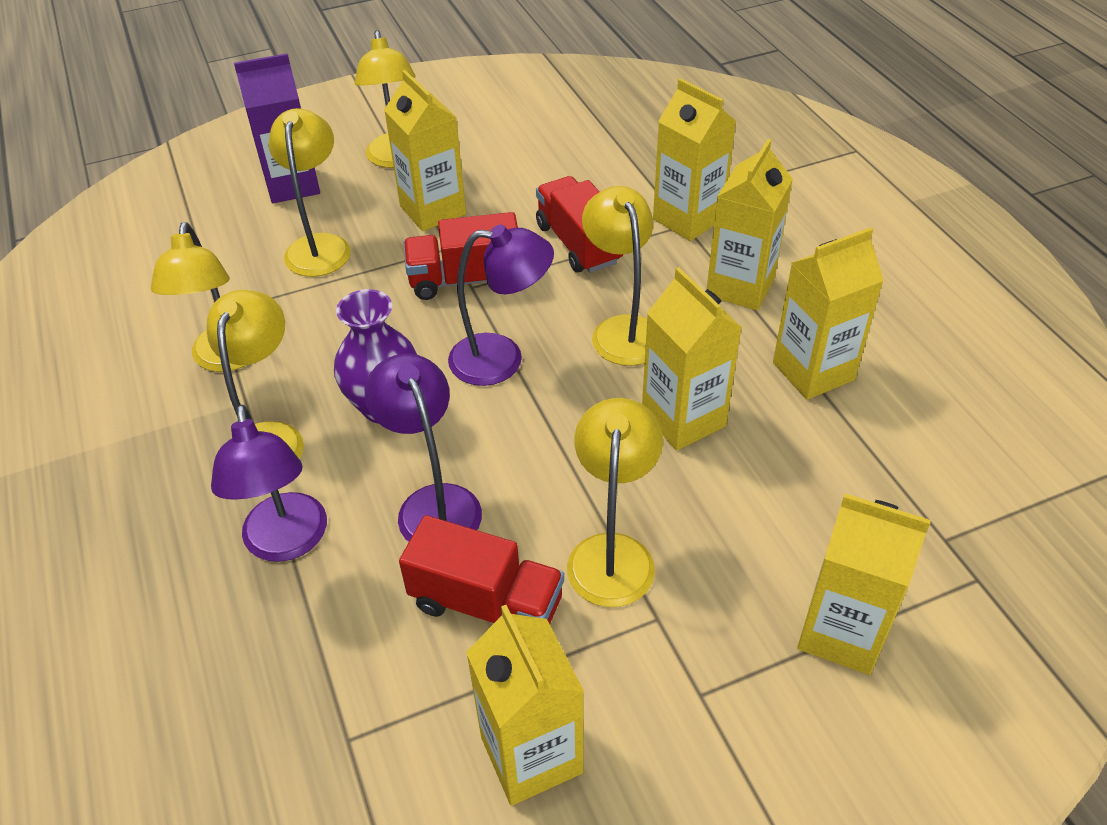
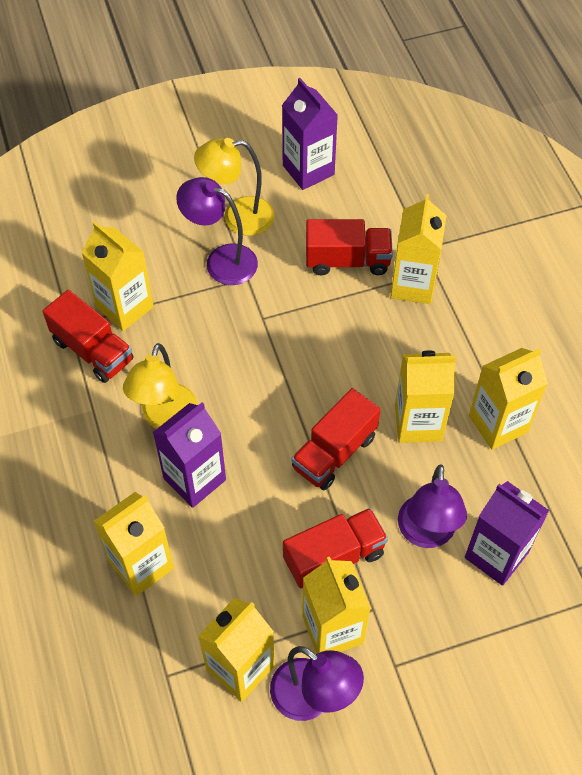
purple carton: 1 -> 3
purple vase: 1 -> 0
red truck: 3 -> 4
yellow lamp: 6 -> 2

